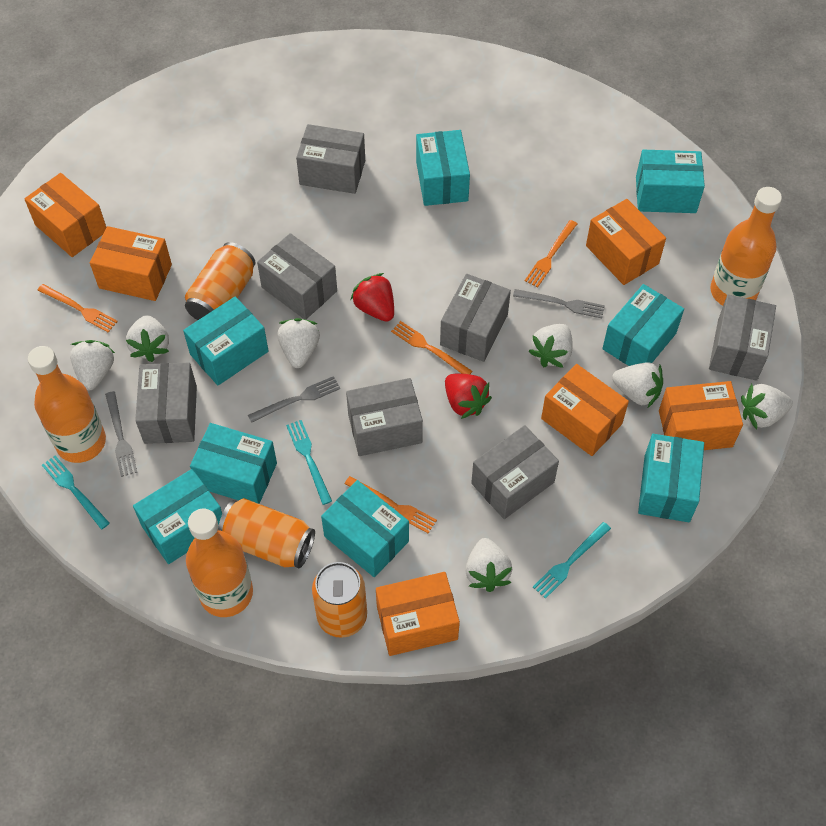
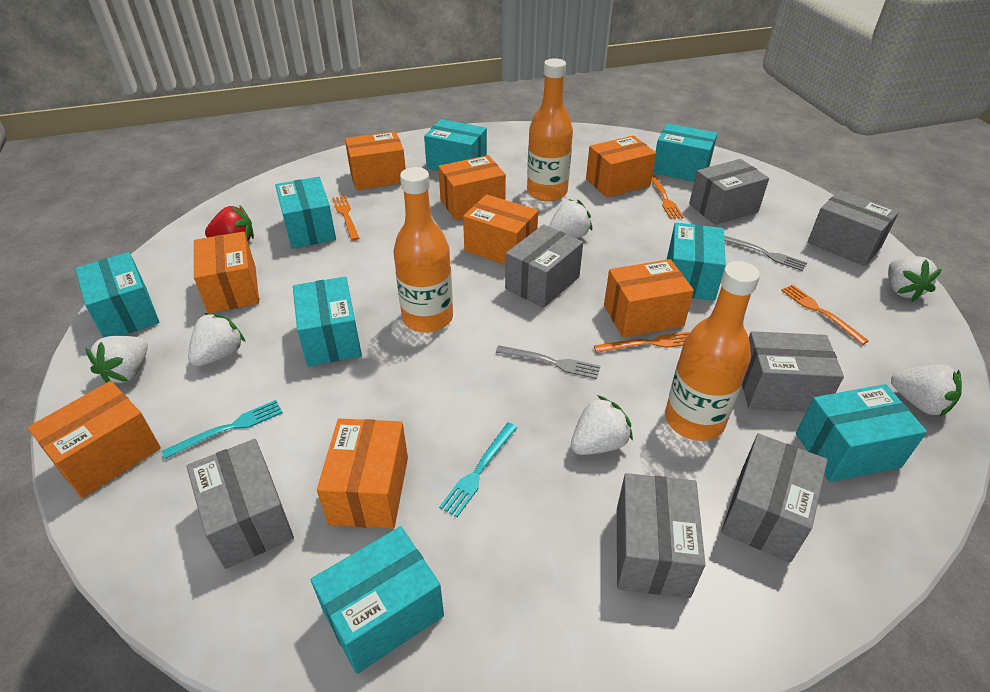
grey fork: 3 -> 2
orange box: 6 -> 8
orange can: 3 -> 0
red strawberry: 2 -> 1
turquoise fork: 3 -> 2
white strawberry: 7 -> 6

